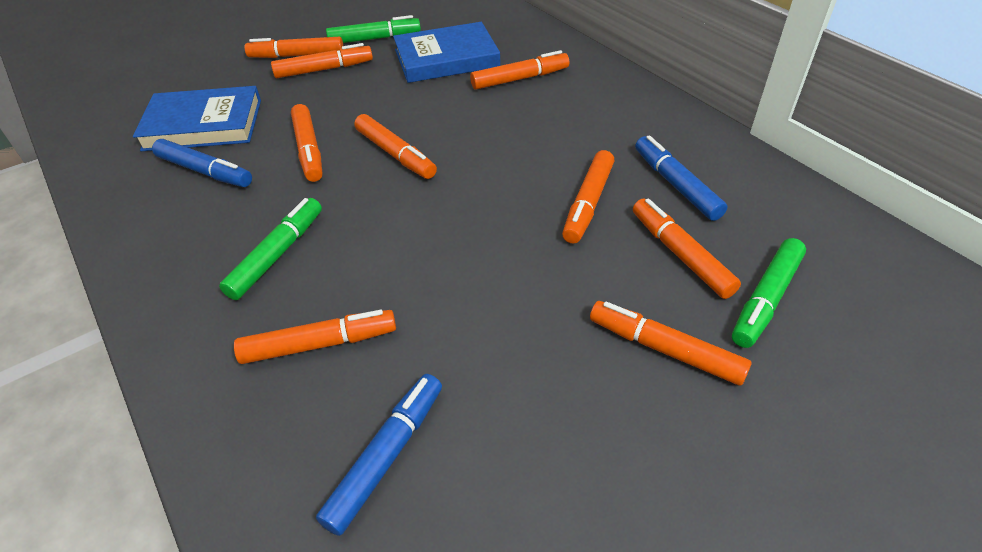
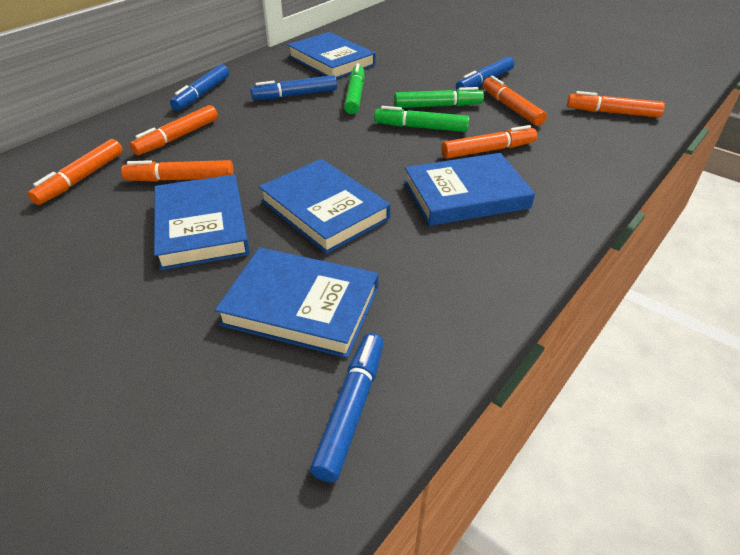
blue book: 2 -> 5
blue marker: 3 -> 4
orange marker: 9 -> 6

